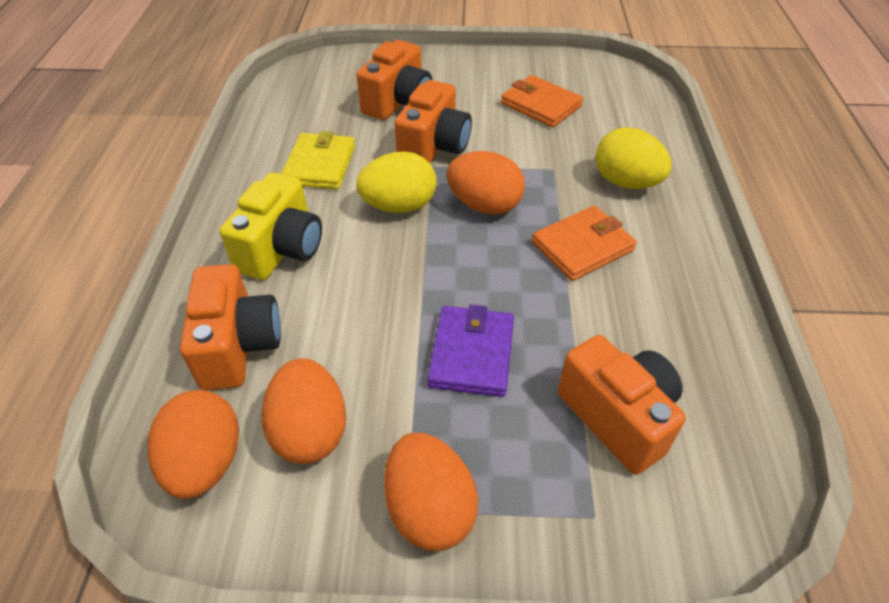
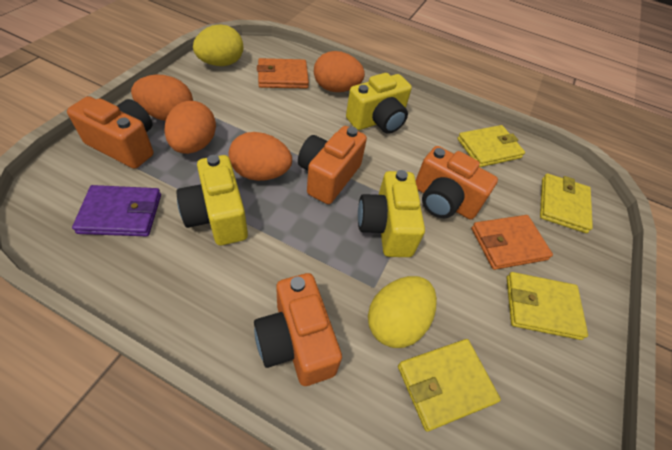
yellow camera: 1 -> 3
yellow wallet: 1 -> 4

